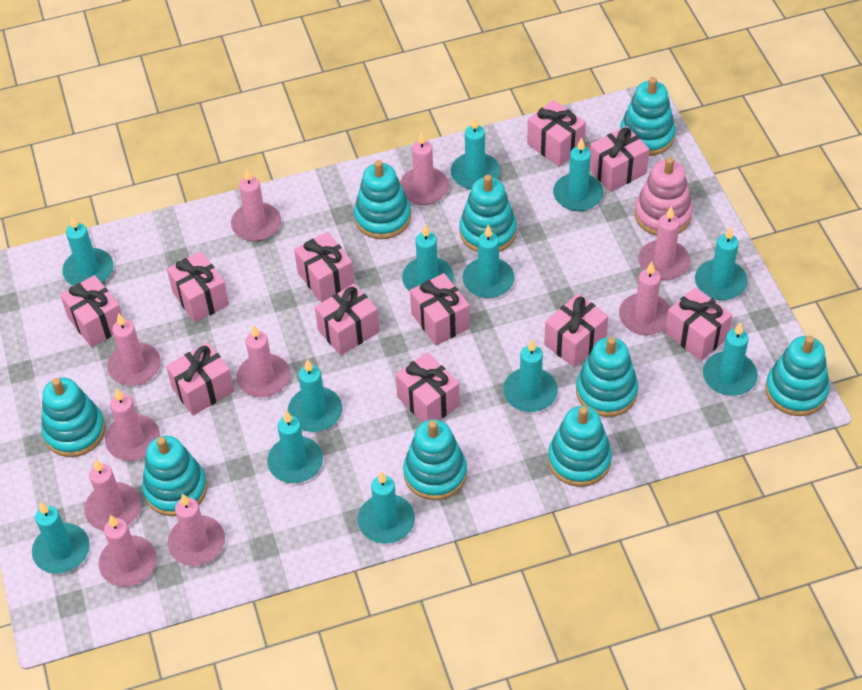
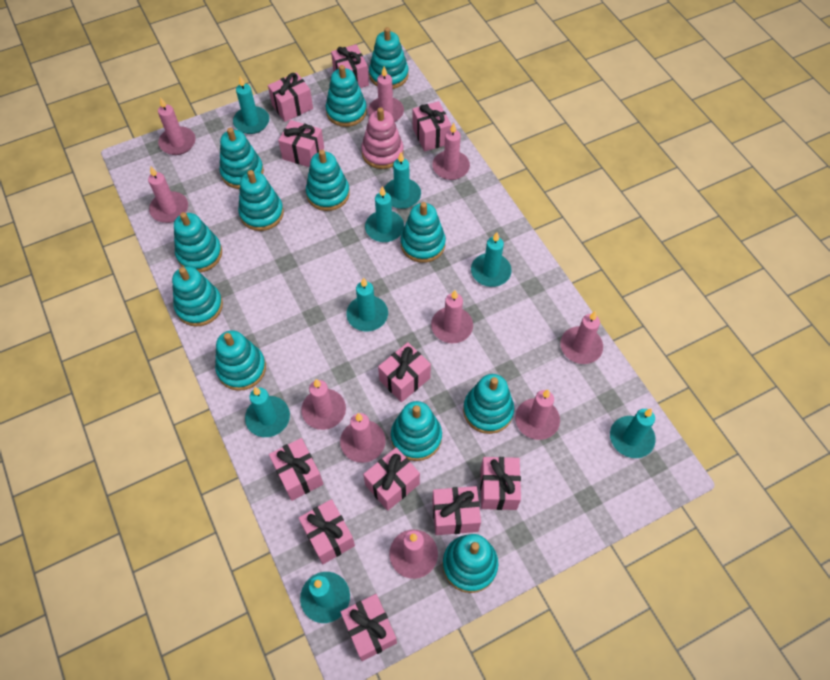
turquoise candle: 12 -> 8
turquoise stacking toy: 9 -> 12

